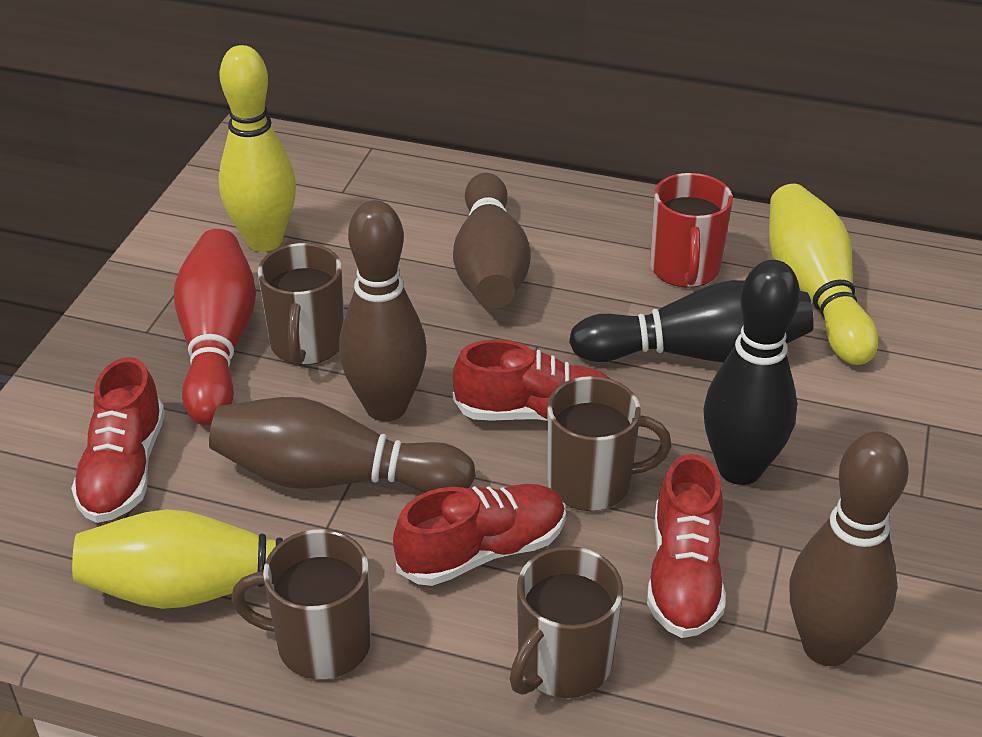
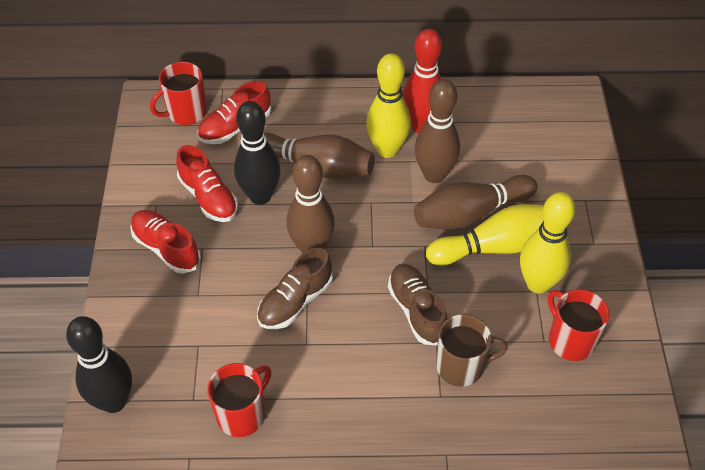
brown mug: 4 -> 1
brown shoe: 0 -> 2
red mug: 1 -> 3
red shoe: 4 -> 3

